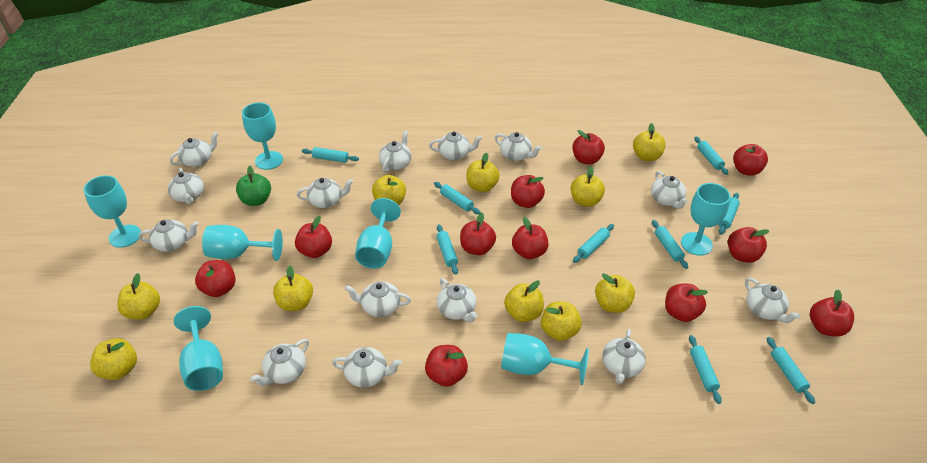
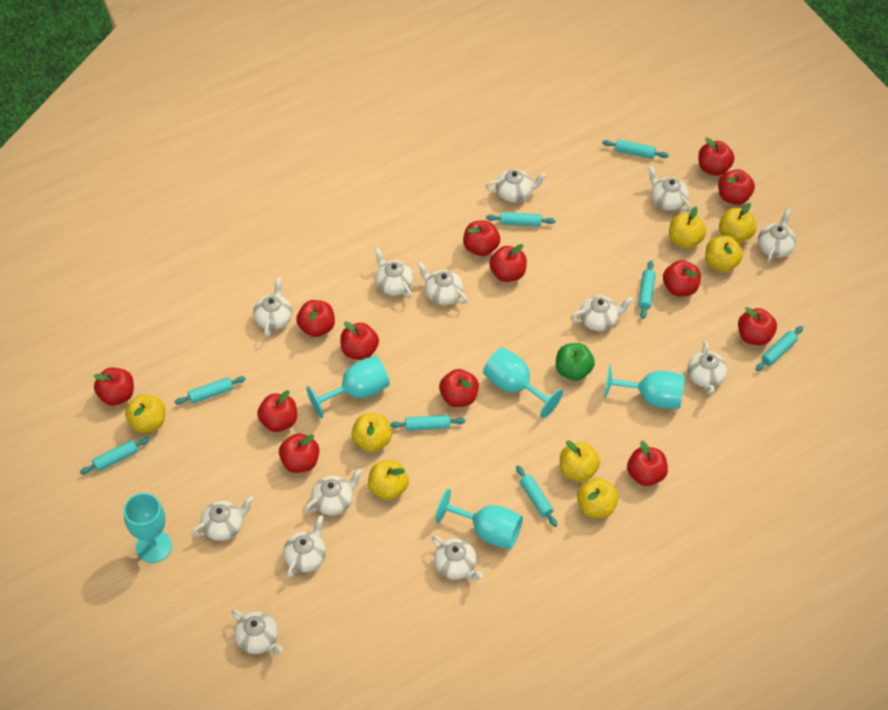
red apple: 11 -> 13
turquoise goblet: 7 -> 5
turquoise rolling pin: 9 -> 8
white teapot: 14 -> 13
yellow apple: 10 -> 8

